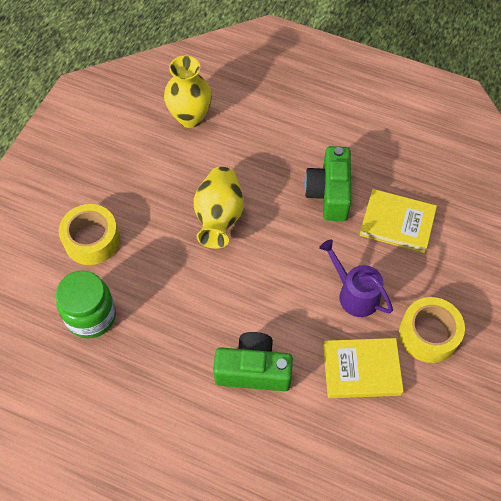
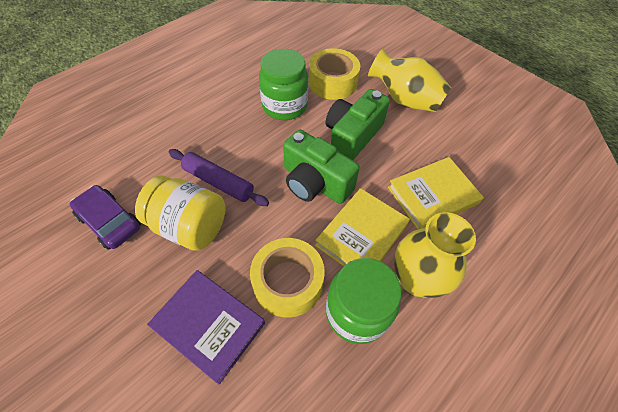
green jar: 1 -> 2
purple book: 0 -> 1
purple car: 0 -> 1
purple rolling pin: 0 -> 1
purple watering can: 1 -> 0
yellow jar: 0 -> 1

